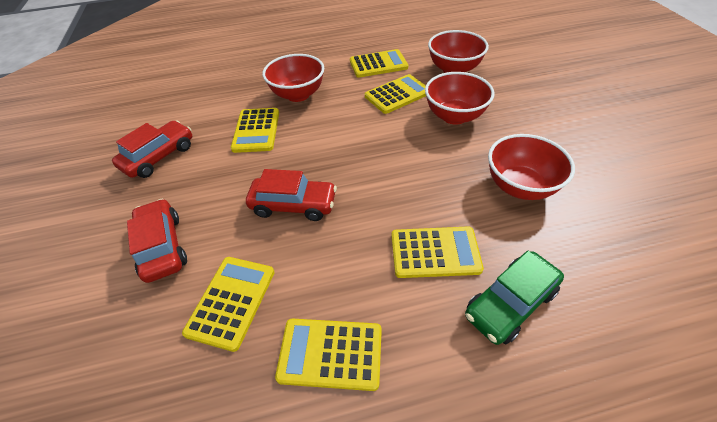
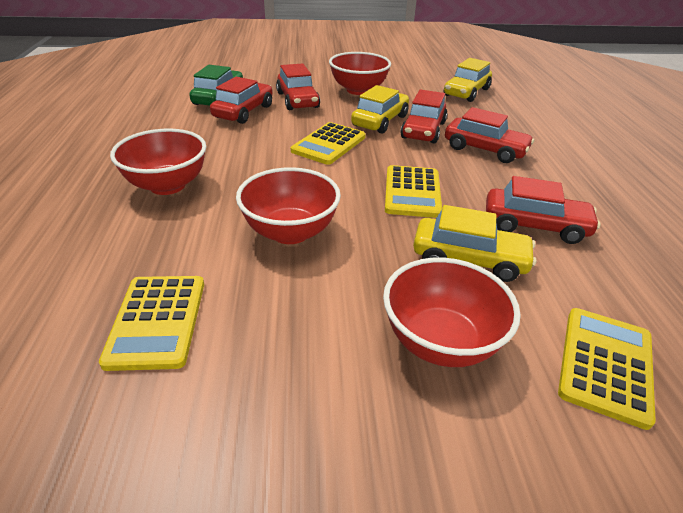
red car: 3 -> 5
yellow calculator: 6 -> 4
yellow car: 0 -> 3

